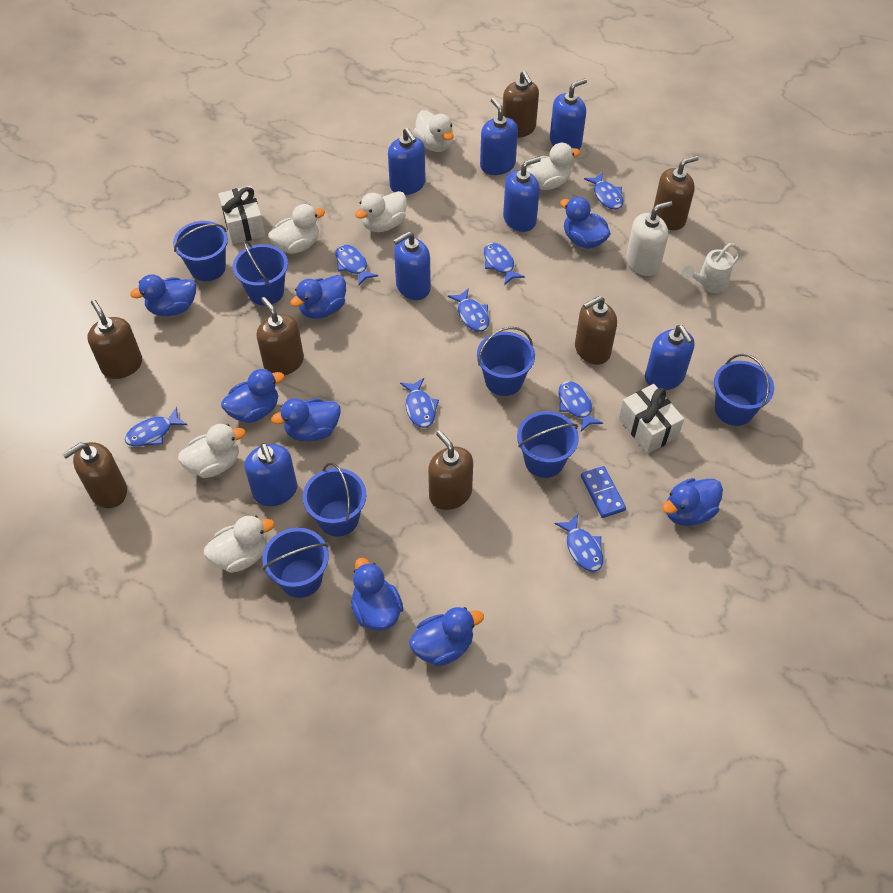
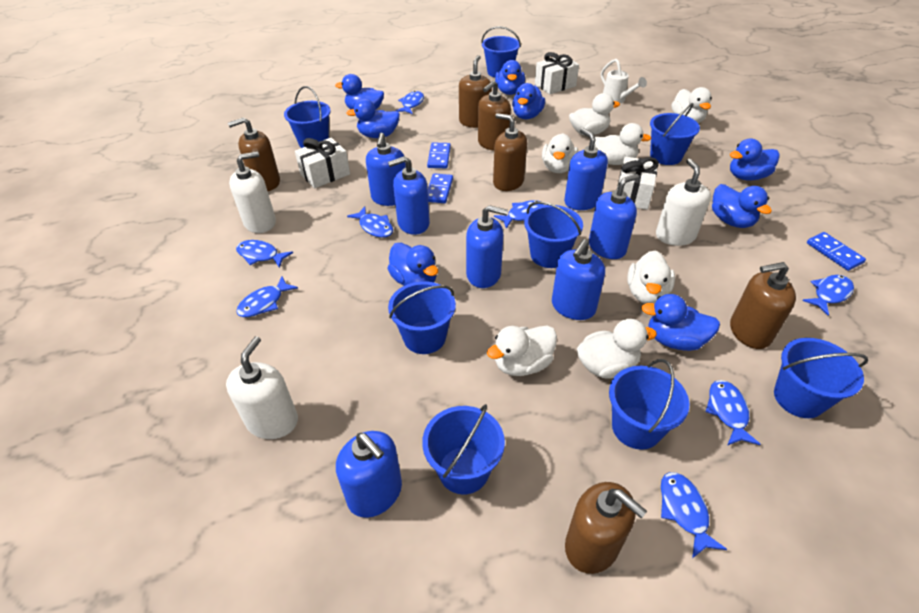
blue bucket: 7 -> 8
blue domino: 1 -> 3
brown soap dispenser: 7 -> 6
white duck: 6 -> 7
white gift: 2 -> 3
white soap dispenser: 1 -> 3

